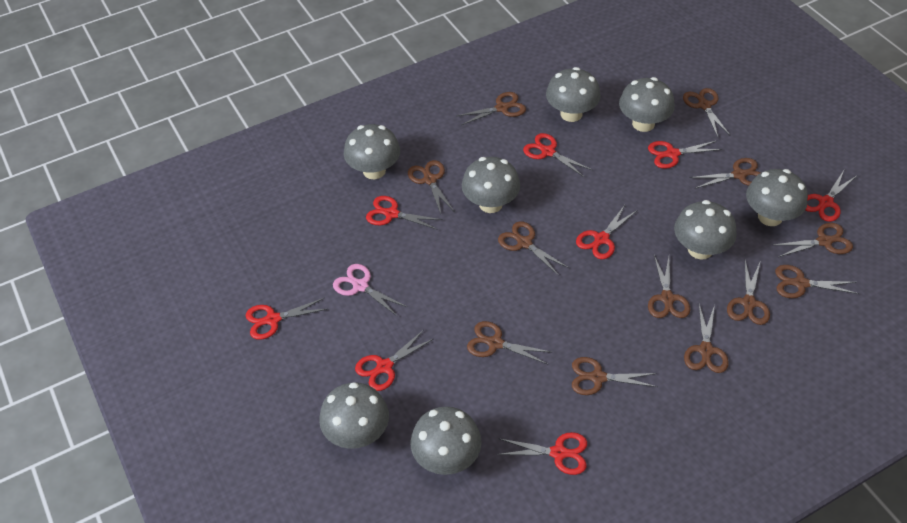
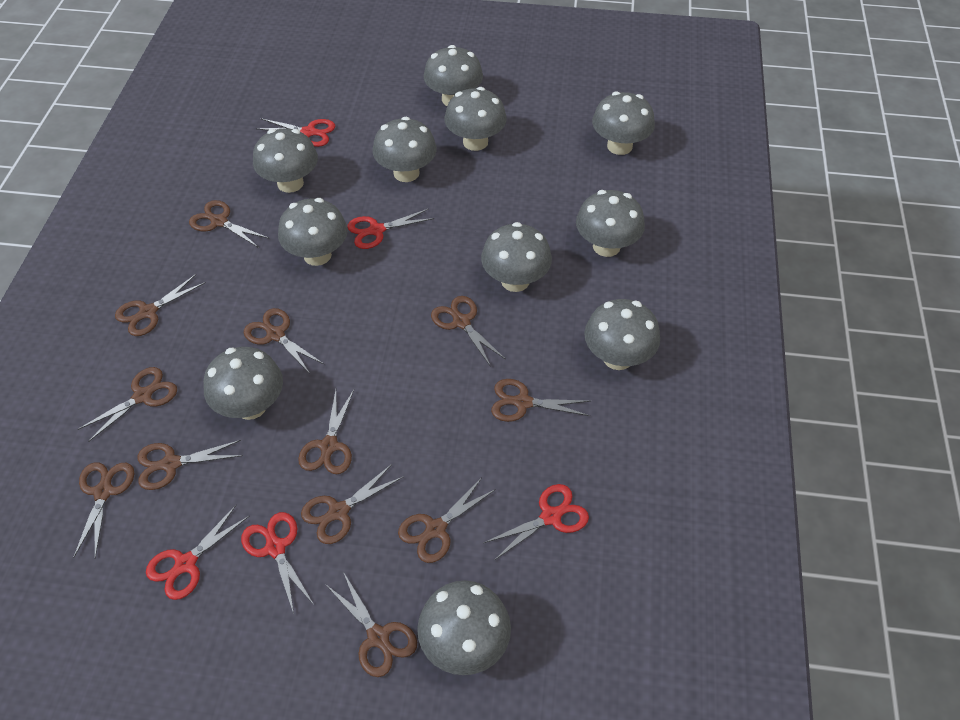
grey mushroom: 8 -> 11
pink scissors: 1 -> 0
red scissors: 8 -> 5

